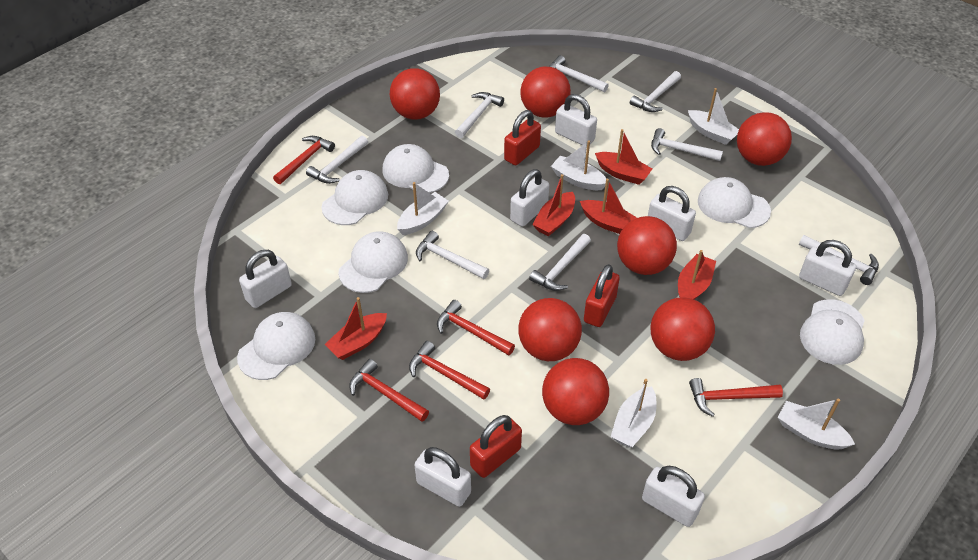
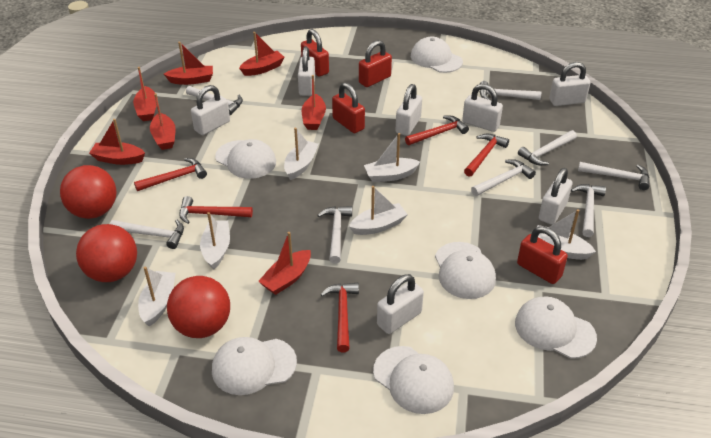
red ball: 7 -> 3
red boat: 5 -> 7
red padlock: 3 -> 4
white boat: 5 -> 6

